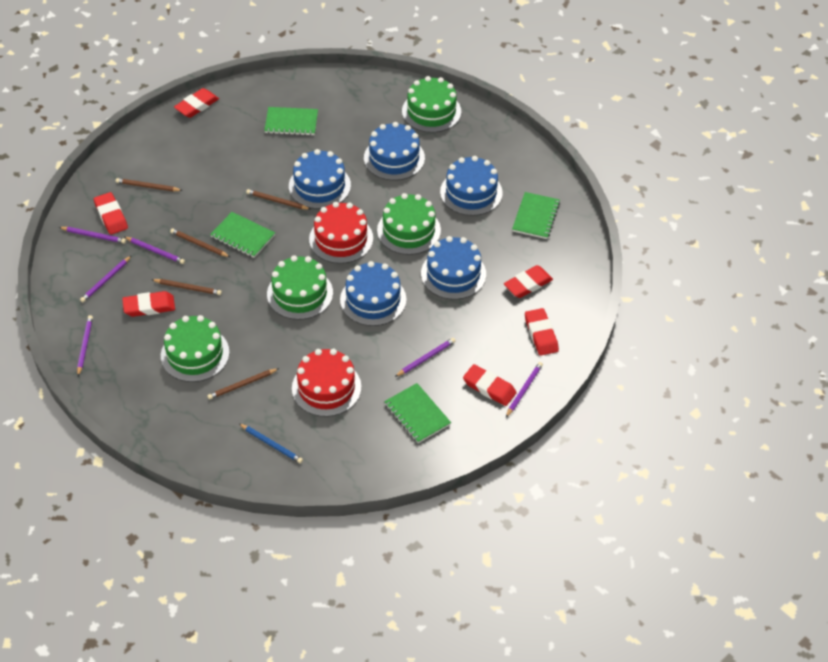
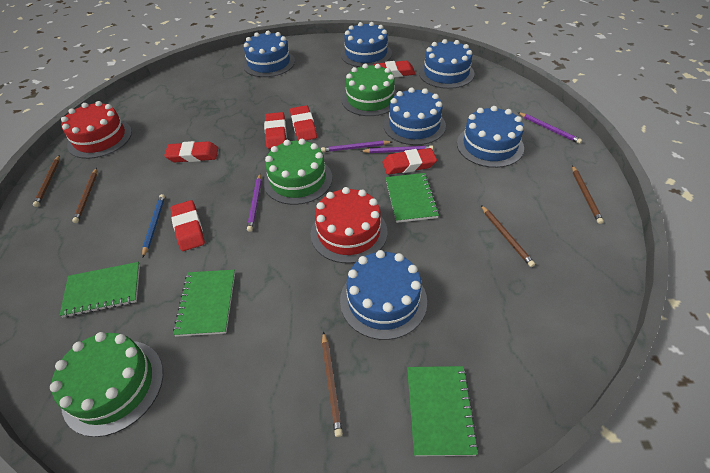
blue cake: 5 -> 6
green cake: 4 -> 3
purple pencil: 6 -> 4

